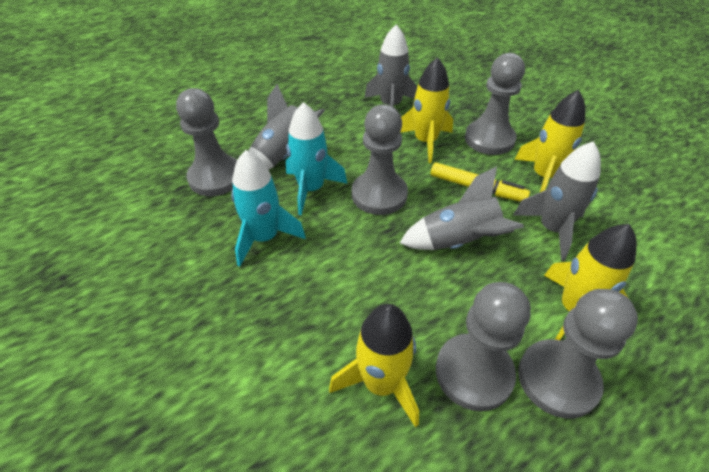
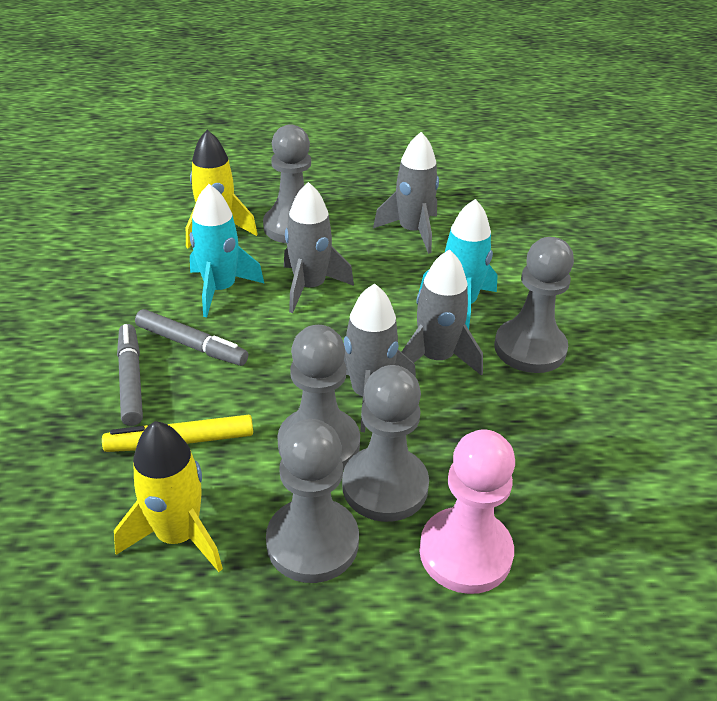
grey marker: 0 -> 2
pink pawn: 0 -> 1
yellow rocket: 4 -> 2

